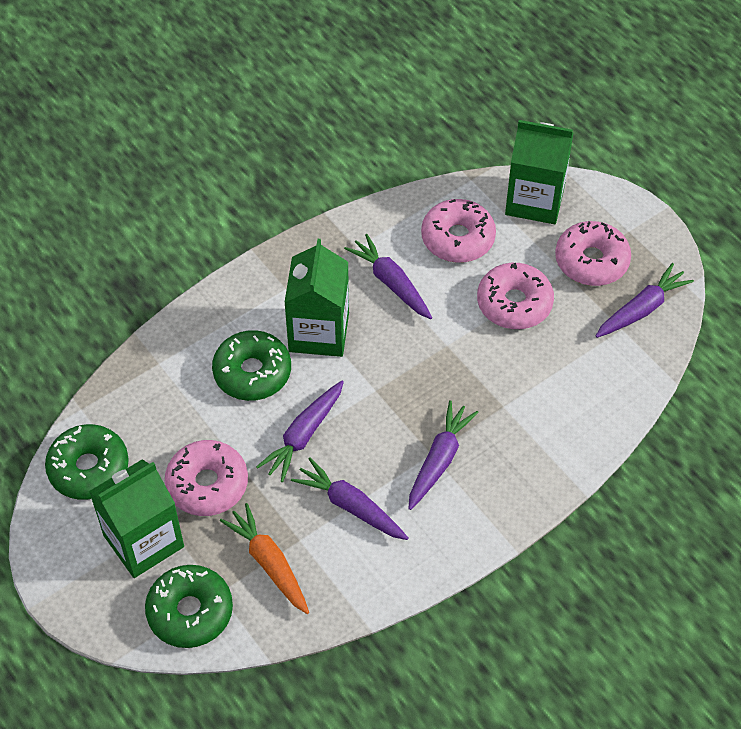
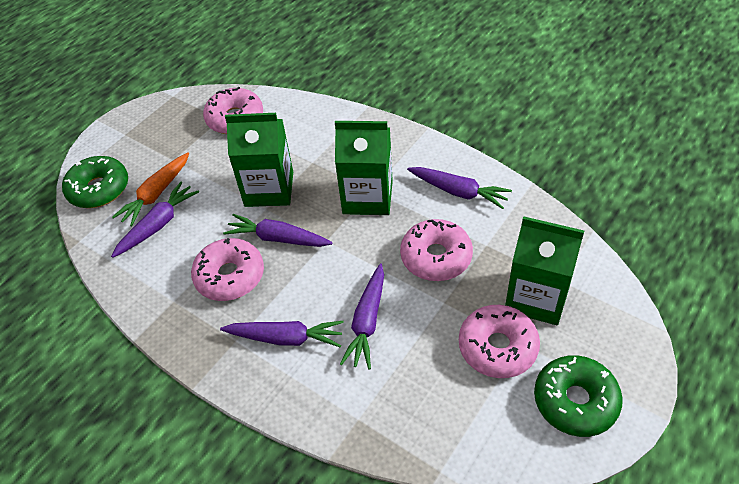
green donut: 3 -> 2

